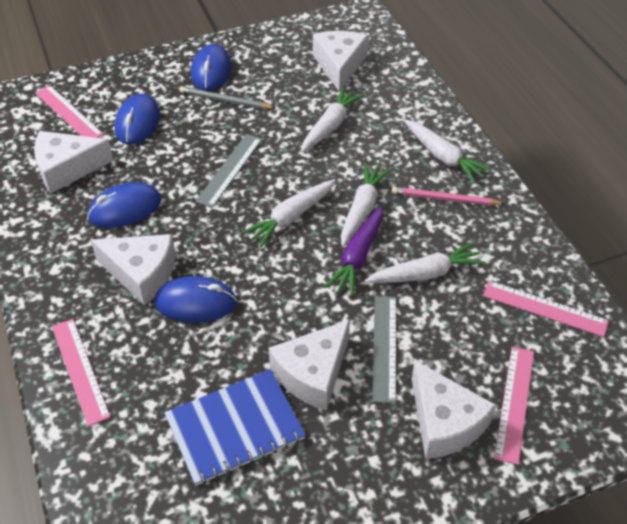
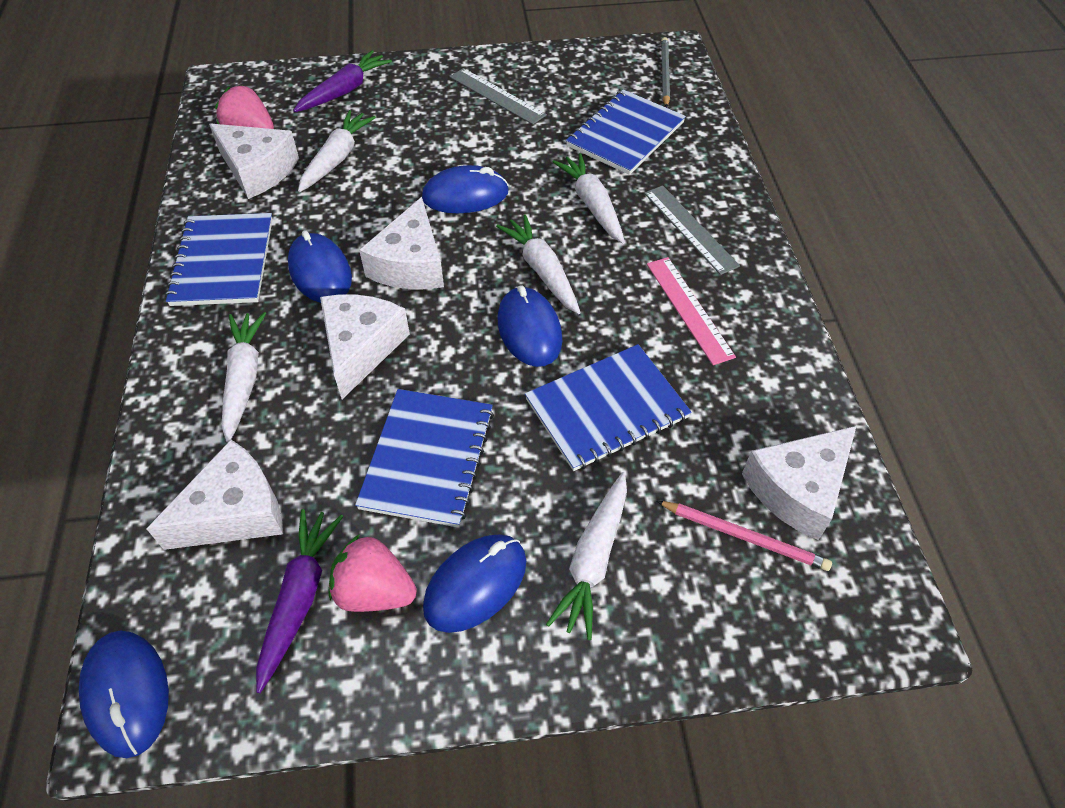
blue mouse: 4 -> 5
blue notebook: 1 -> 4
pink ruler: 4 -> 1
pink strawberry: 0 -> 2
purple carrot: 1 -> 2

